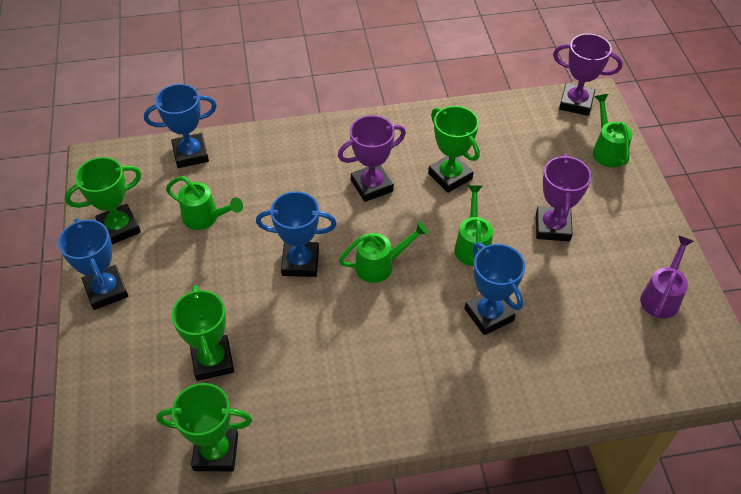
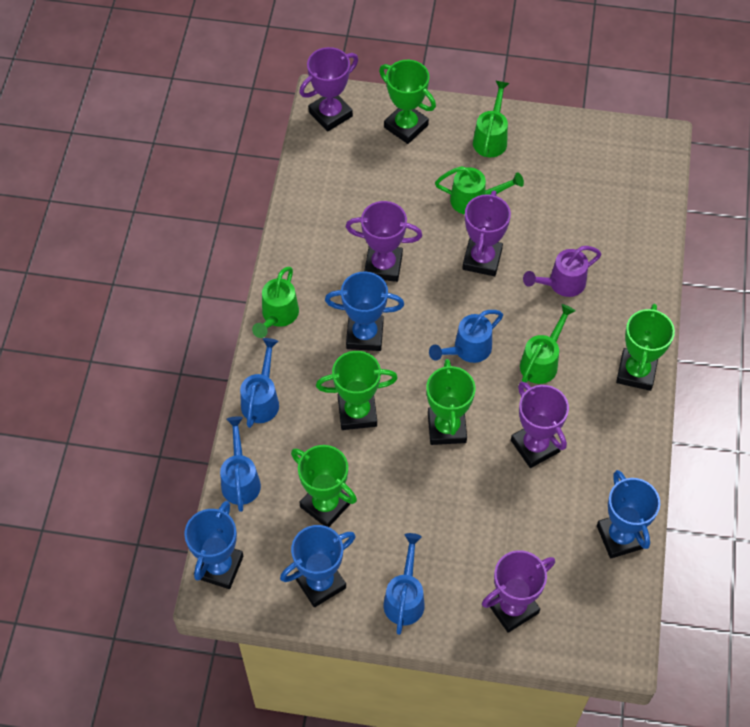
blue watering can: 0 -> 4
green trophy: 4 -> 5
purple trophy: 3 -> 5

